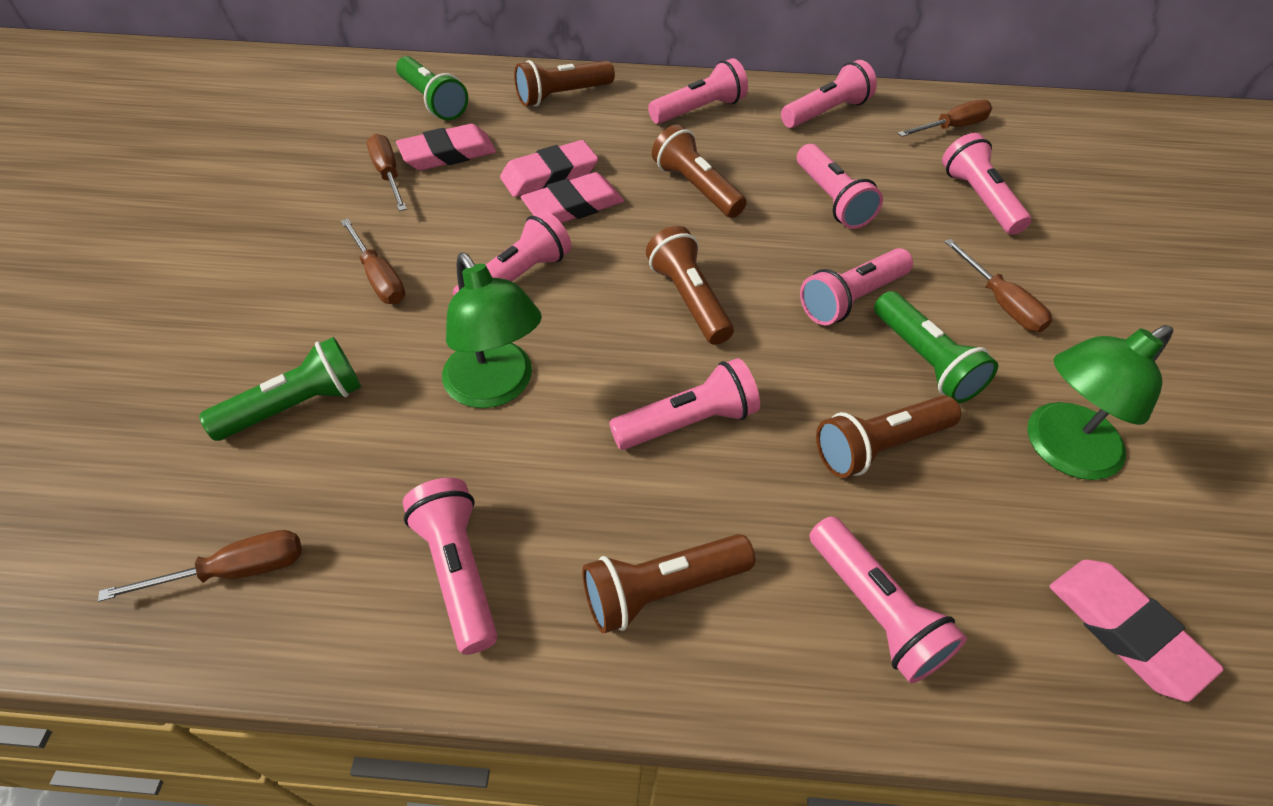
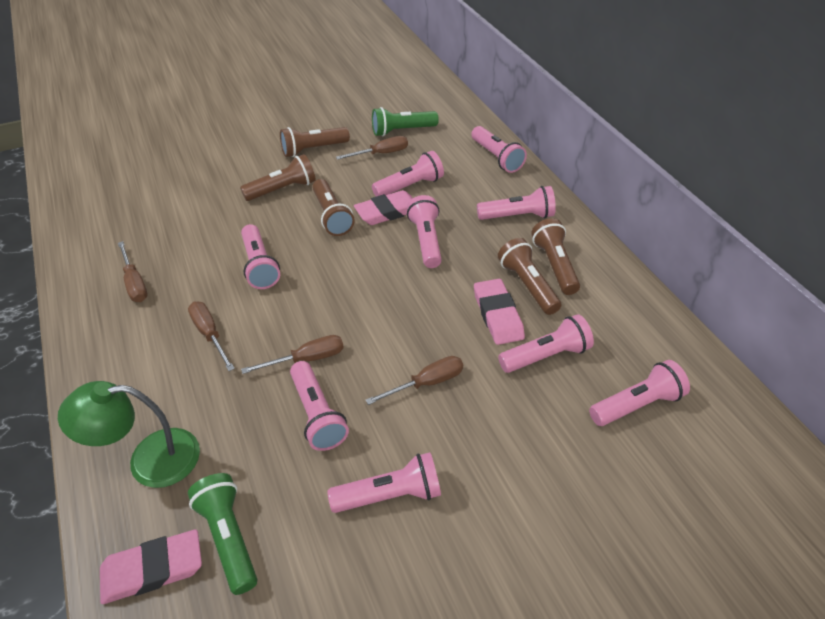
green flashlight: 3 -> 2
green lamp: 2 -> 1
pink eraser: 4 -> 3

